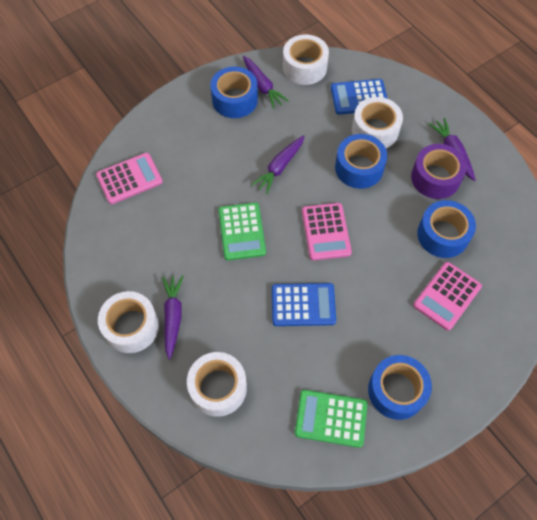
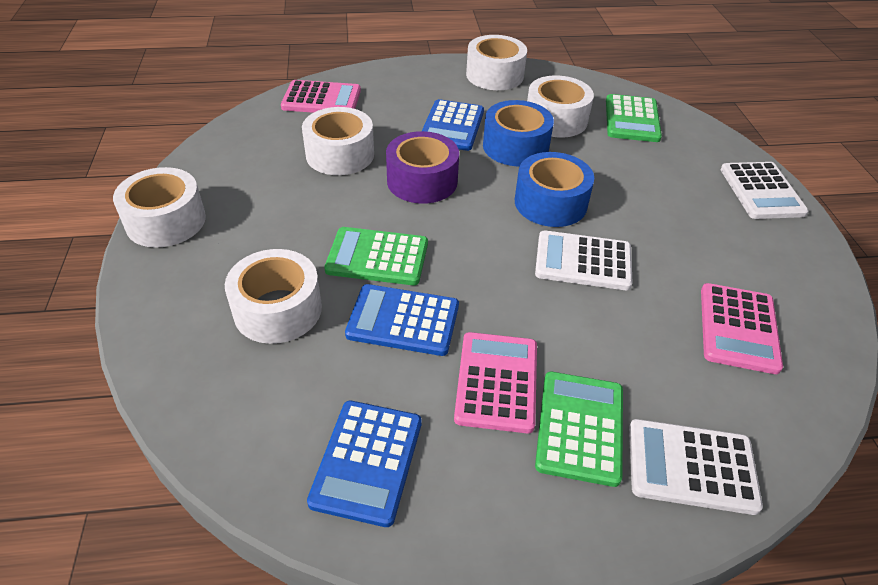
blue calculator: 2 -> 3
blue tape: 4 -> 2
green calculator: 2 -> 3
purple carrot: 4 -> 0
white calculator: 0 -> 3
white tape: 4 -> 5

